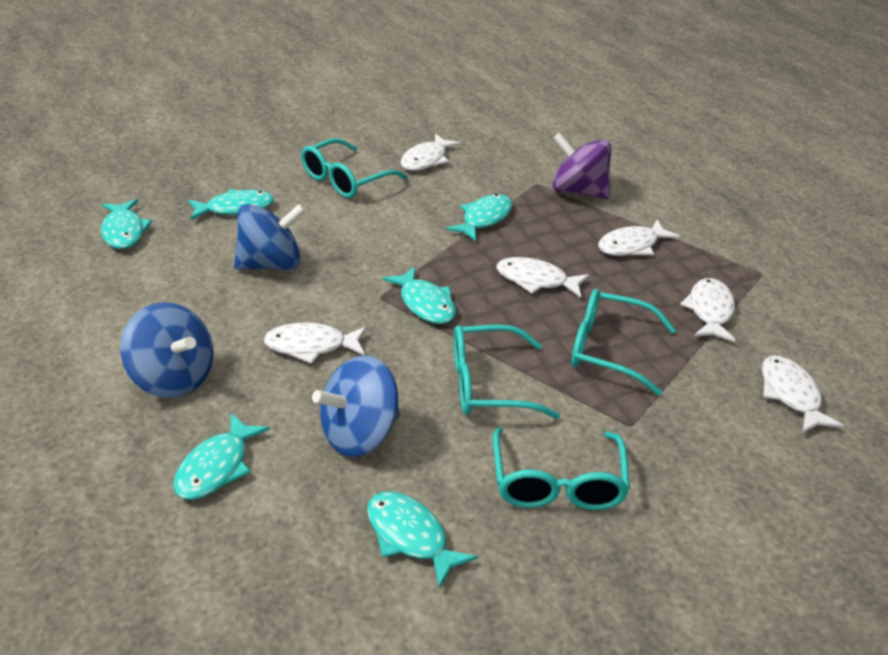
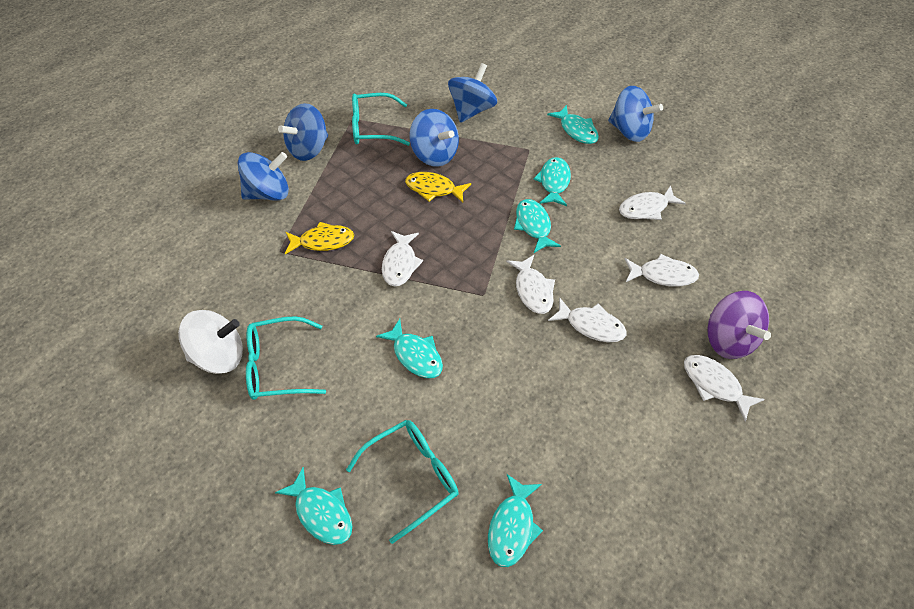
blue spinning top: 3 -> 5
turquoise glasses: 4 -> 3
white spinning top: 0 -> 1
yellow fish: 0 -> 2

